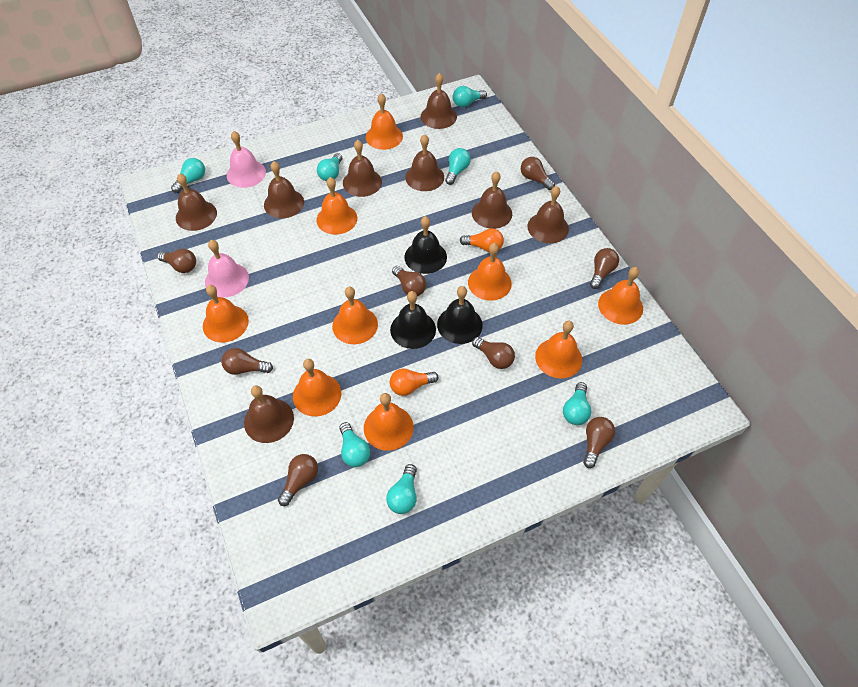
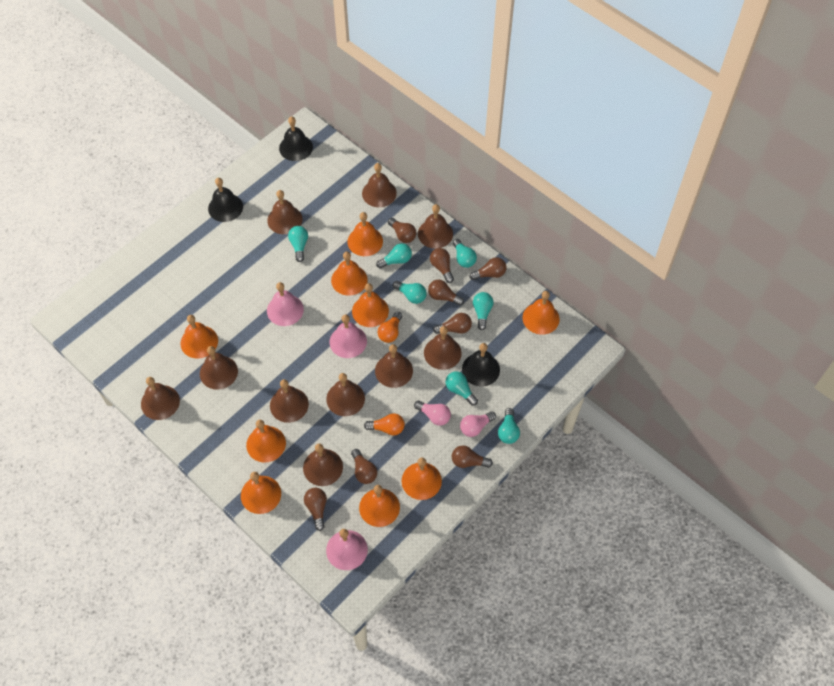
brown bell: 8 -> 10
pink bell: 2 -> 3
pink light bulb: 0 -> 2

